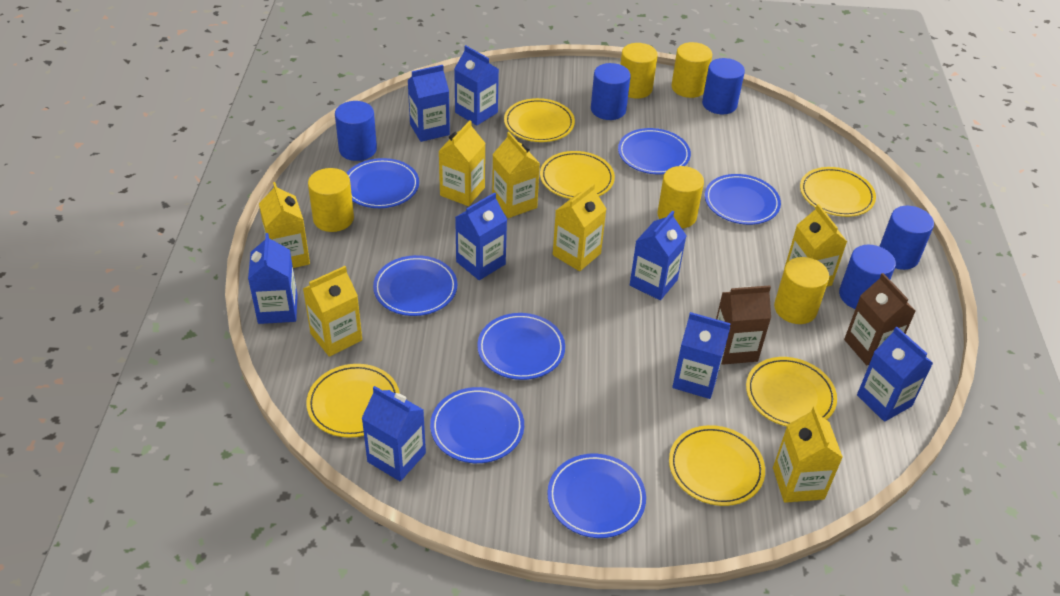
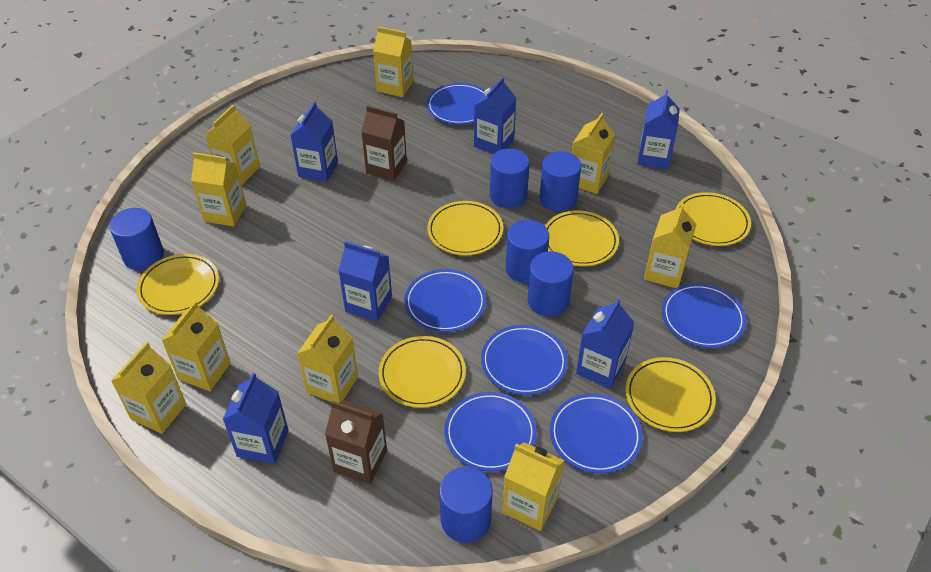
blue carton: 8 -> 6
blue cylinder: 5 -> 6
blue plate: 7 -> 6
yellow carton: 7 -> 9
yellow cylinder: 5 -> 0

